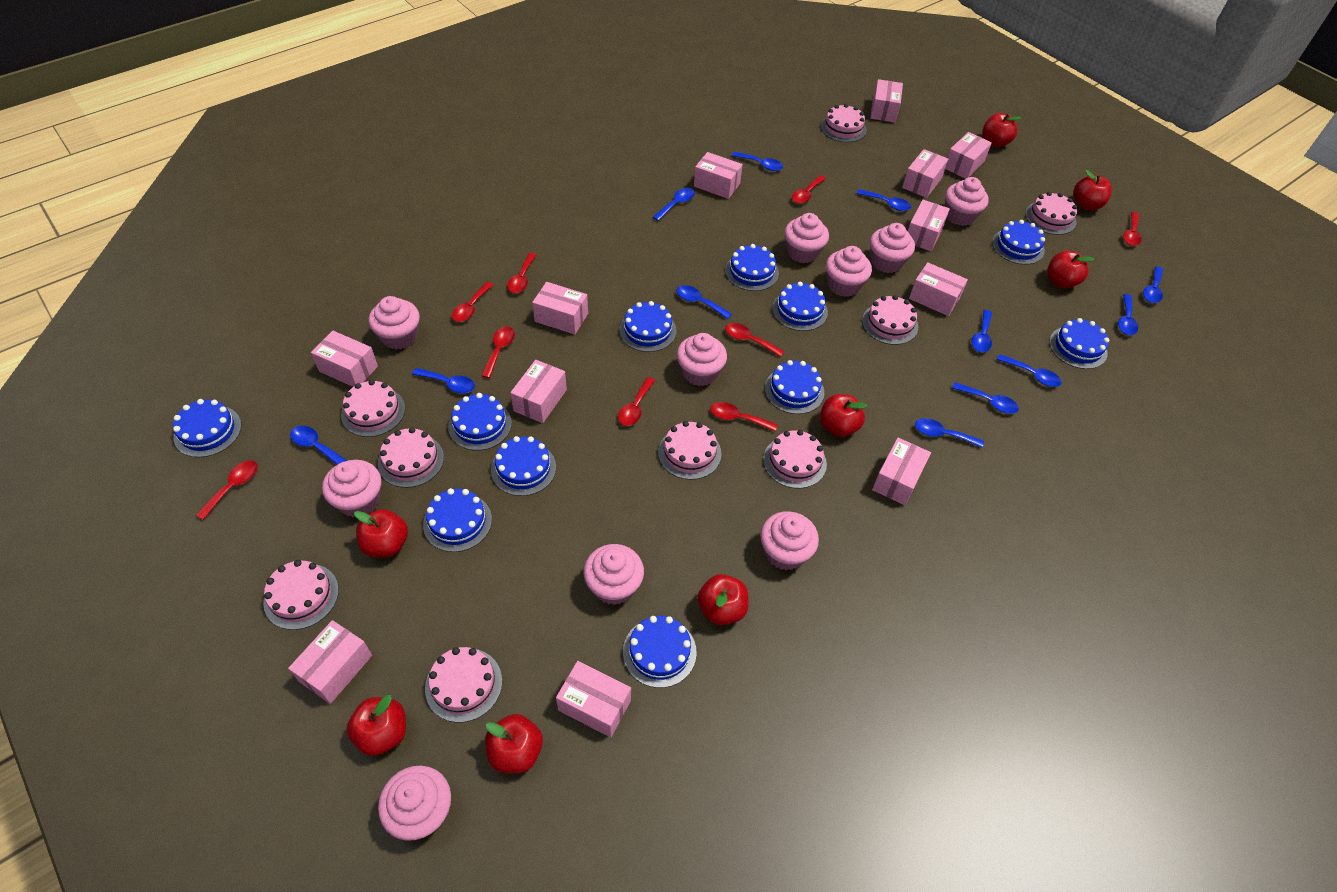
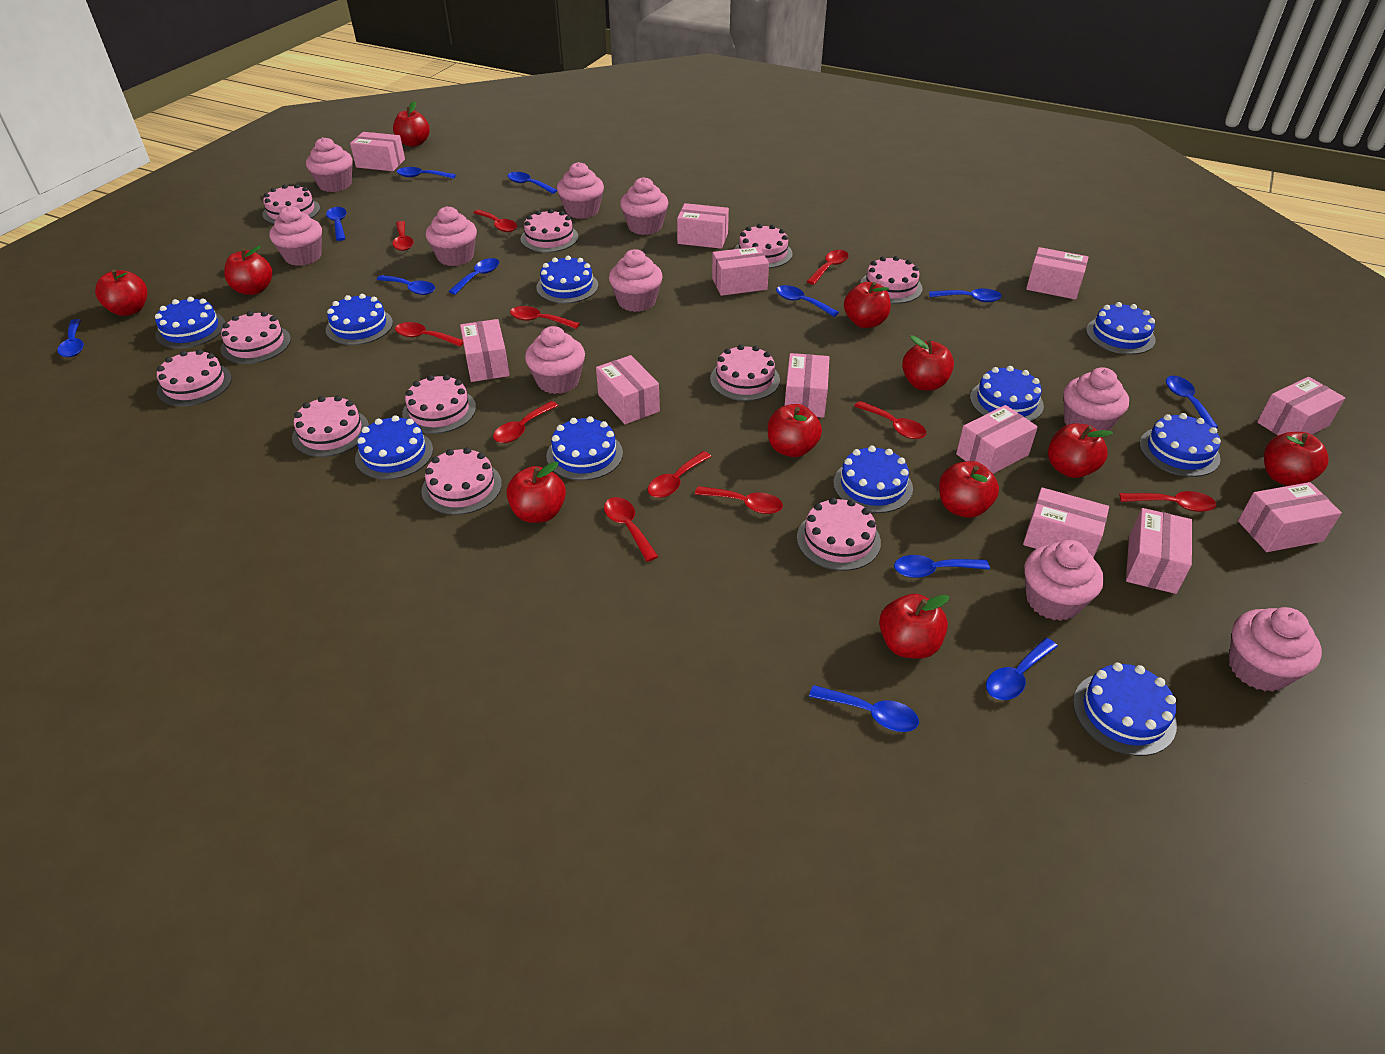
blue cake: 11 -> 10
pink cake: 9 -> 11
red apple: 8 -> 11
red spoon: 9 -> 11

